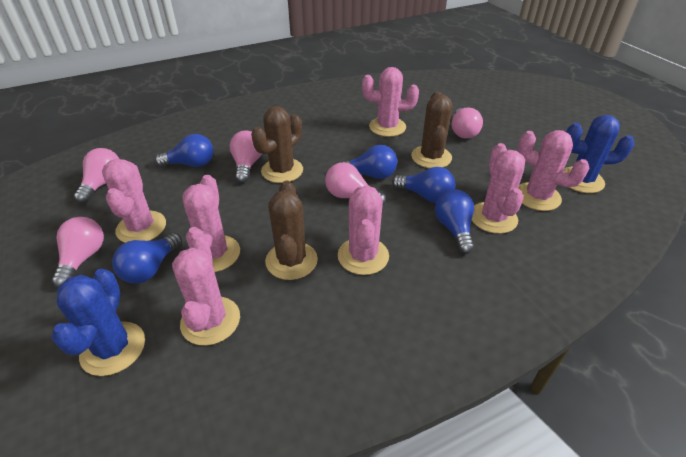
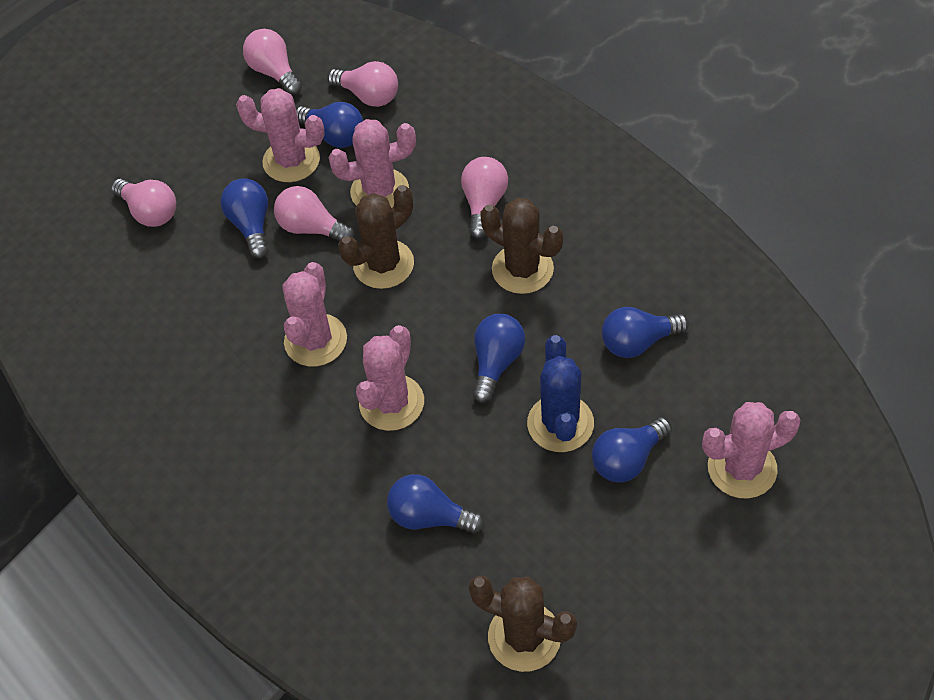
blue cactus: 2 -> 1
blue light bulb: 5 -> 6
pink cactus: 7 -> 5

